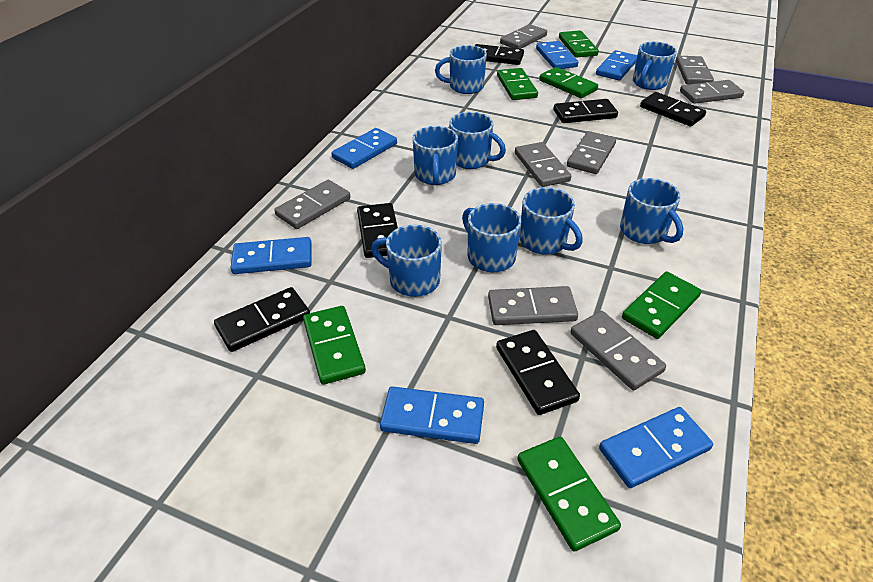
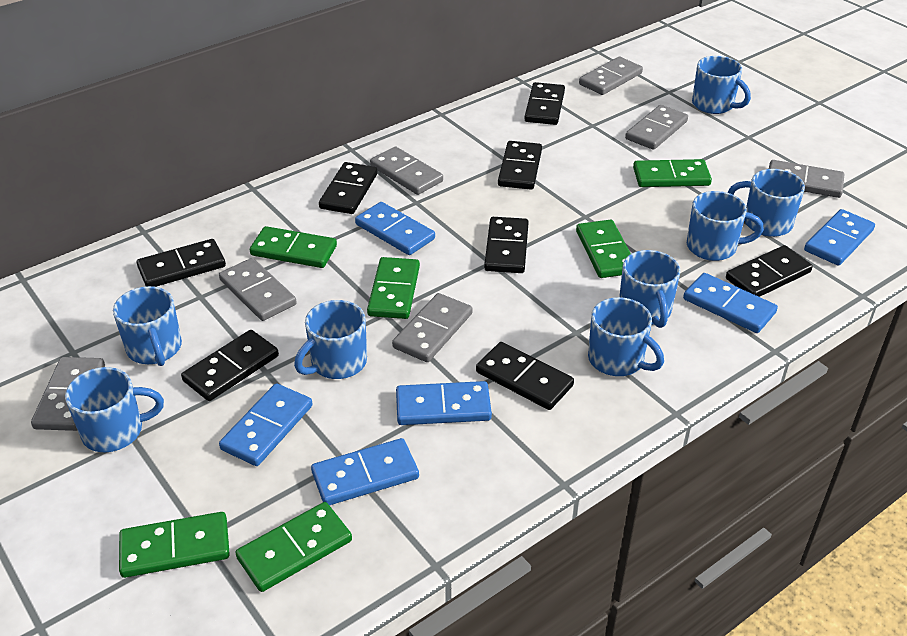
black domino: 6 -> 8
grey domino: 8 -> 7

